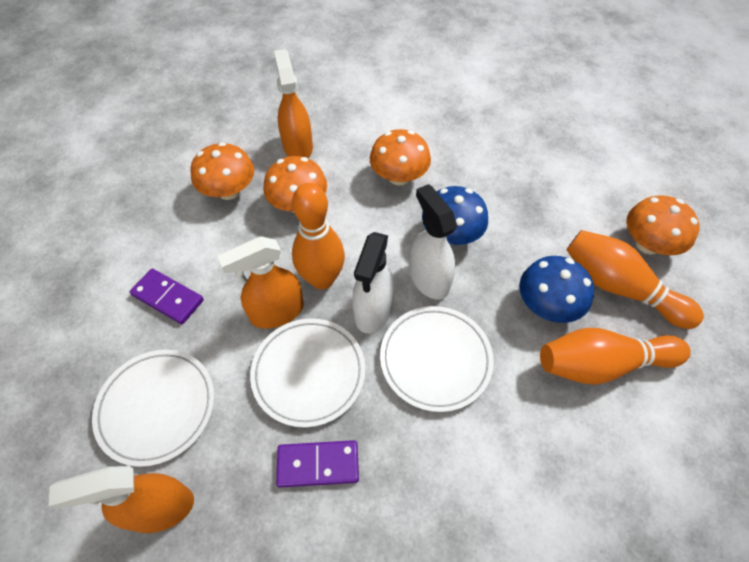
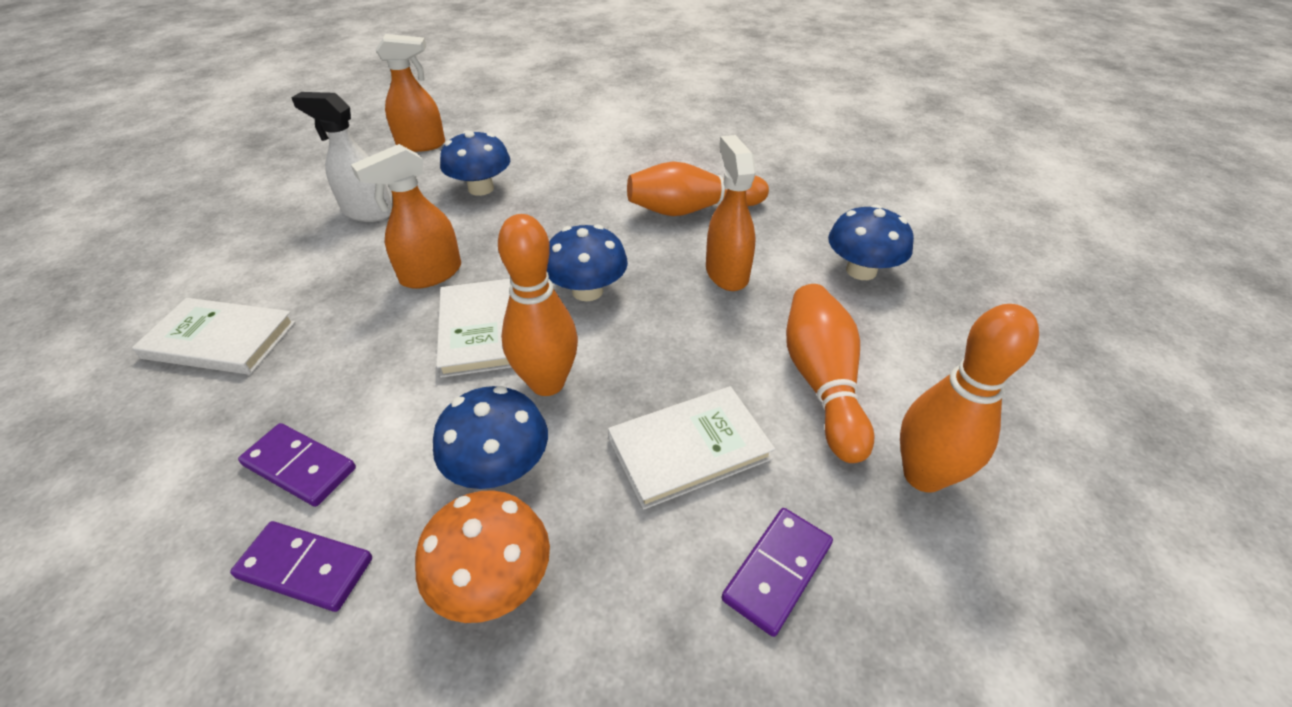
blue mushroom: 2 -> 4
orange bowling pin: 3 -> 4
orange mushroom: 4 -> 1
purple domino: 2 -> 3
white book: 0 -> 3
white plate: 3 -> 0
white spray bottle: 2 -> 1

